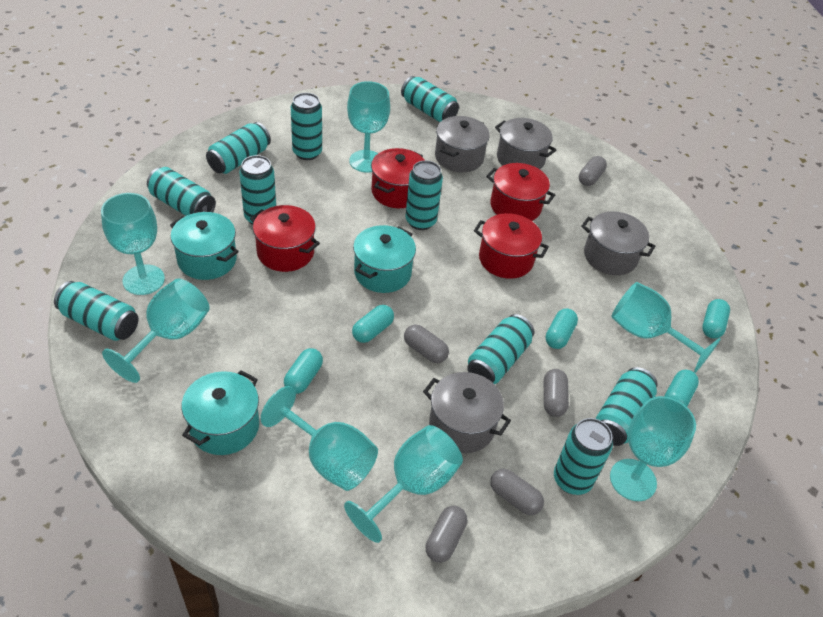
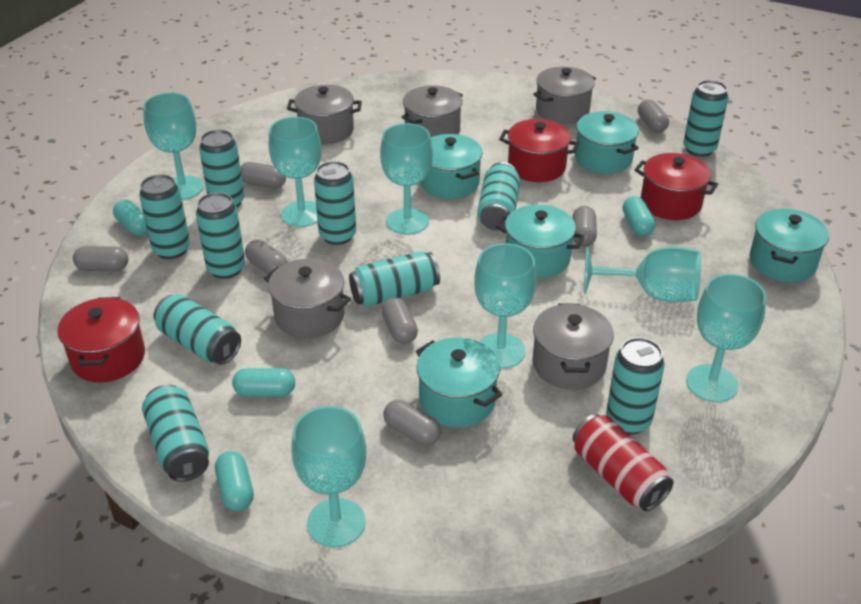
grey capsule: 5 -> 7
grey pot: 4 -> 5
red can: 0 -> 1
red pot: 4 -> 3
turquoise capsule: 5 -> 4
turquoise pot: 3 -> 5

